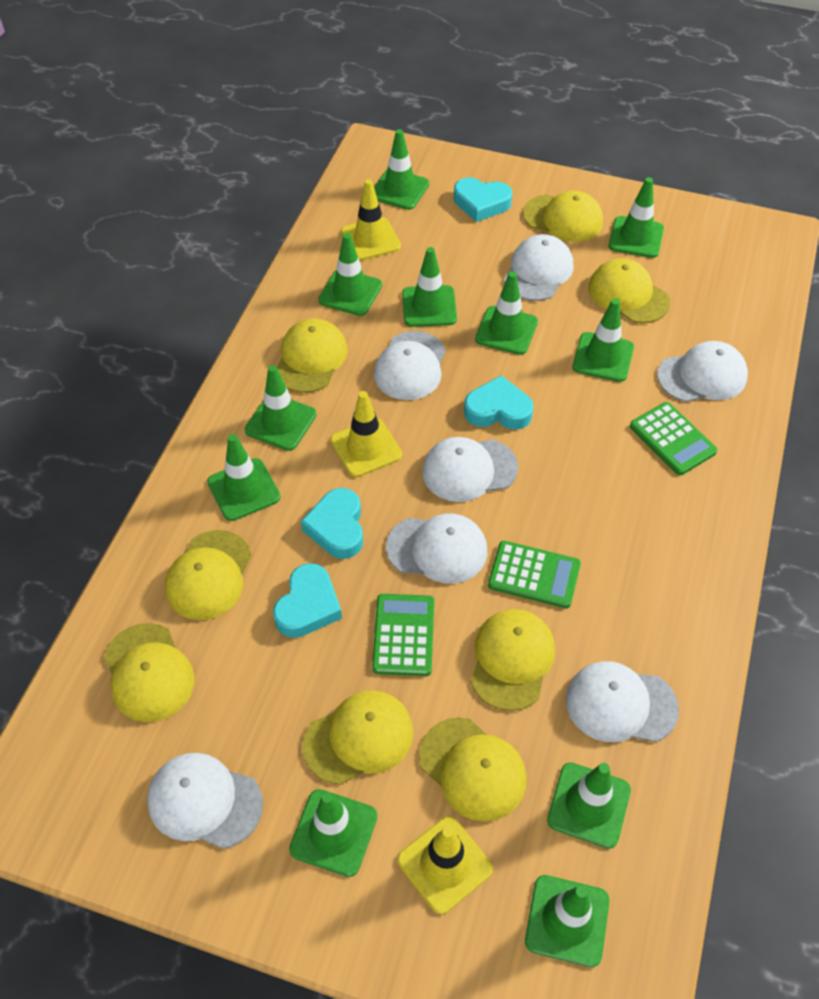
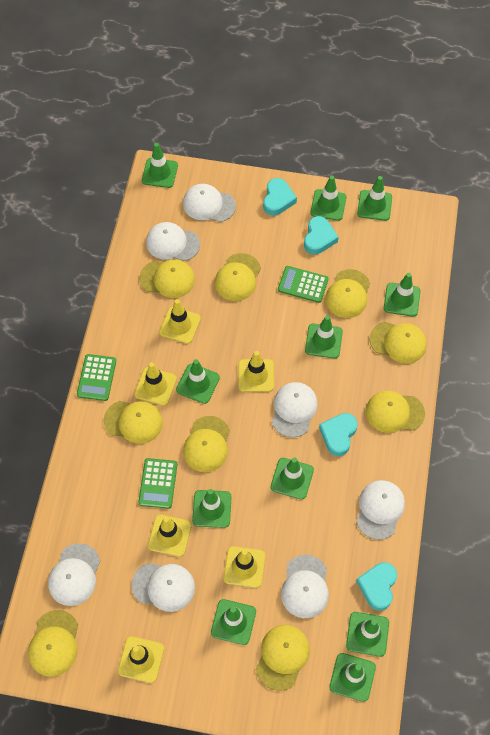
yellow cap: 8 -> 9
yellow traffic cone: 3 -> 6

